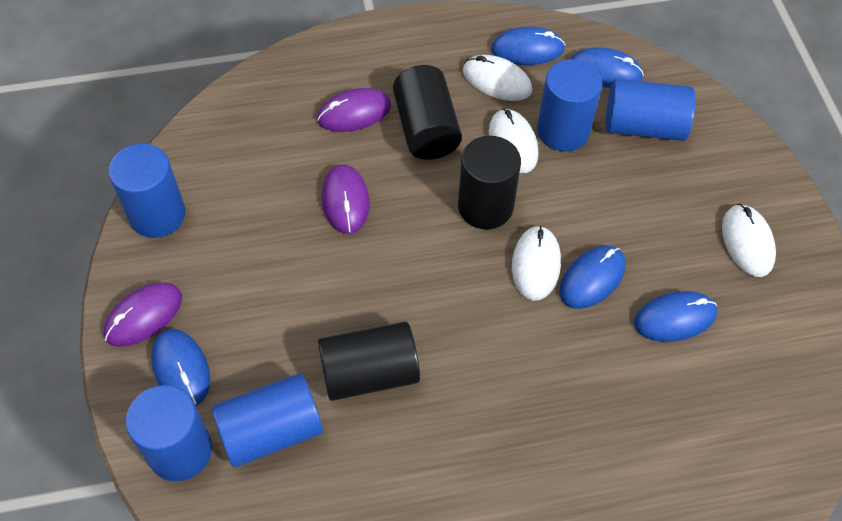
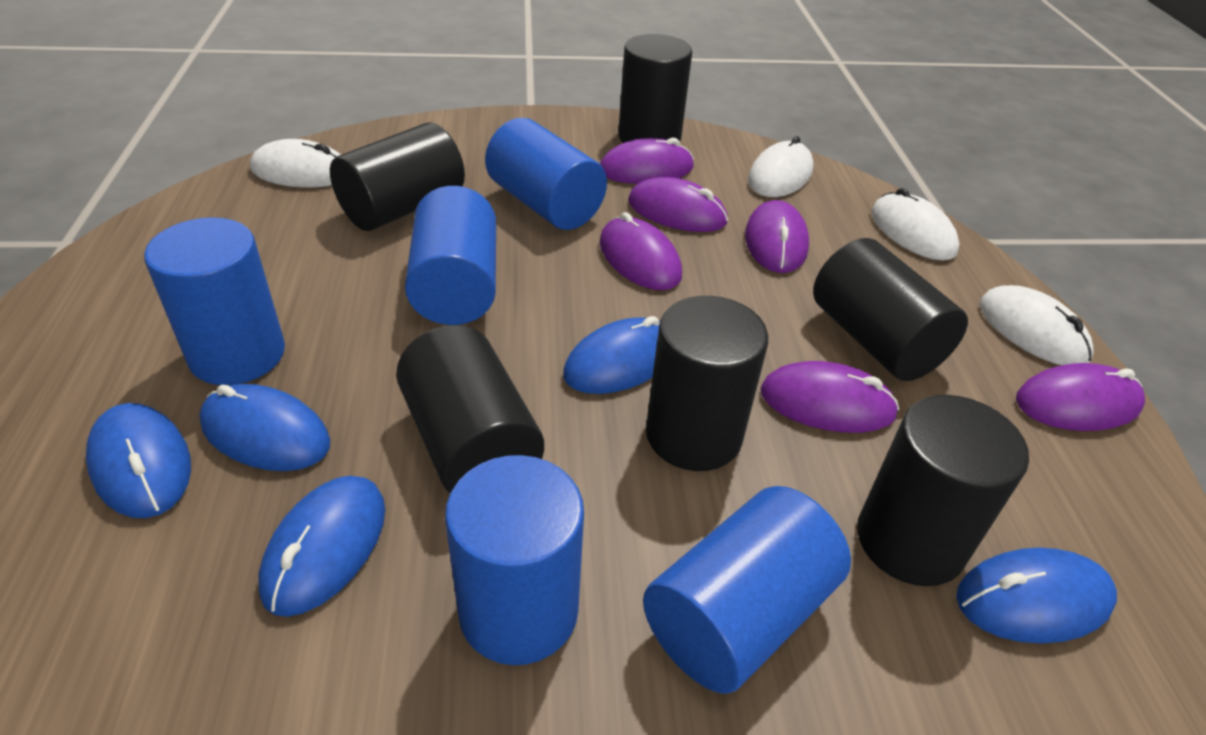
black cylinder: 3 -> 6
purple mouse: 3 -> 6

